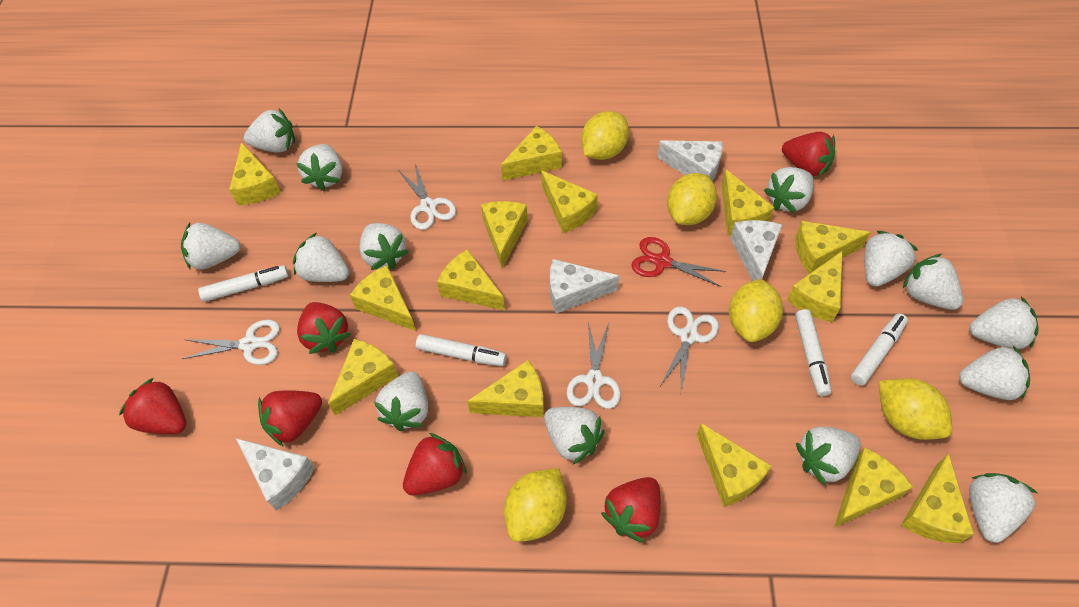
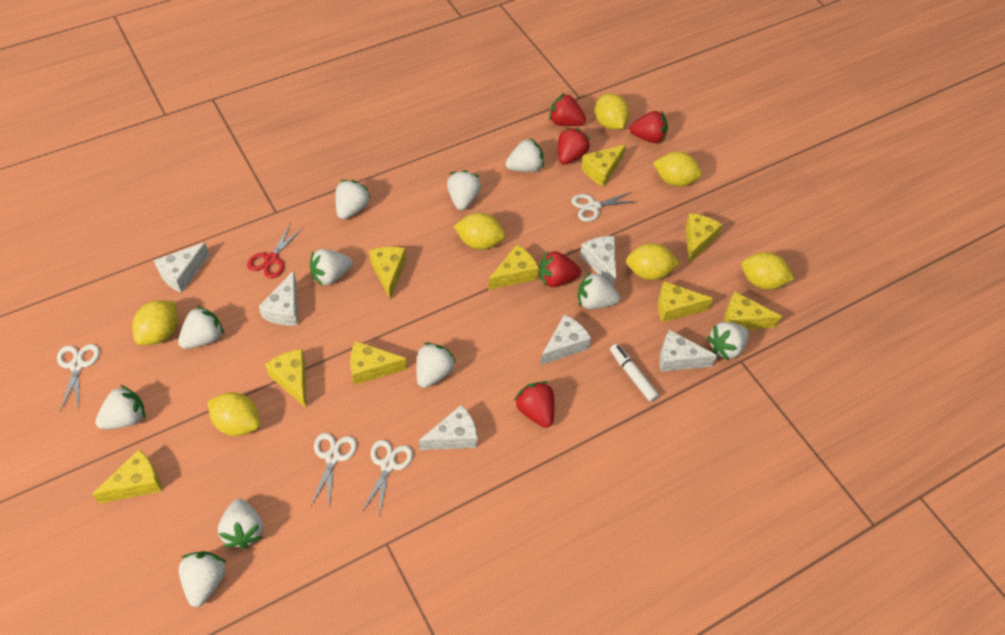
red strawberry: 6 -> 5
white cheese: 4 -> 6
white marker: 4 -> 1
white strawberry: 14 -> 11
yellow cheese: 14 -> 9
yellow lemon: 5 -> 7

